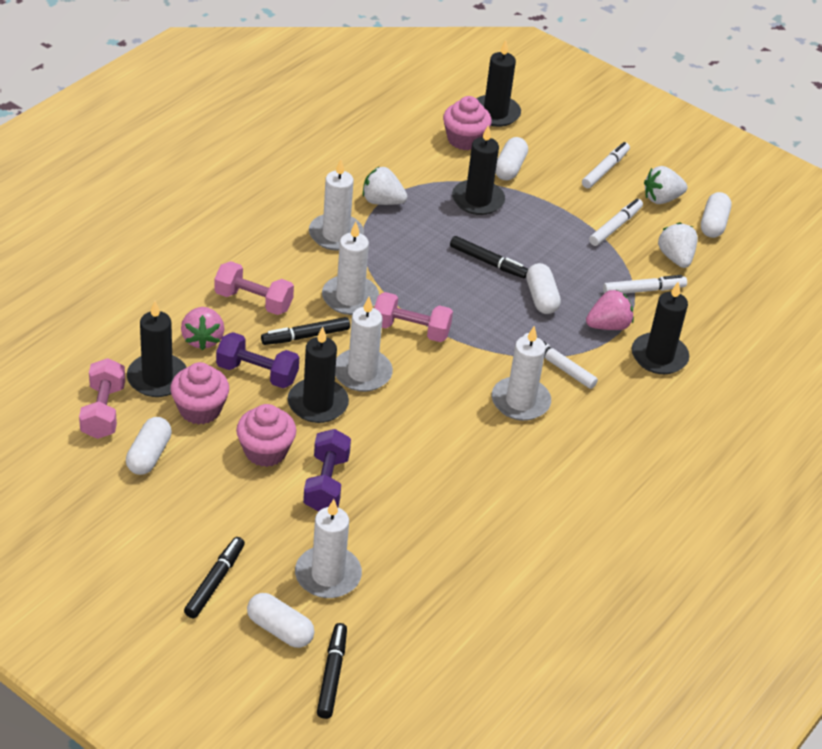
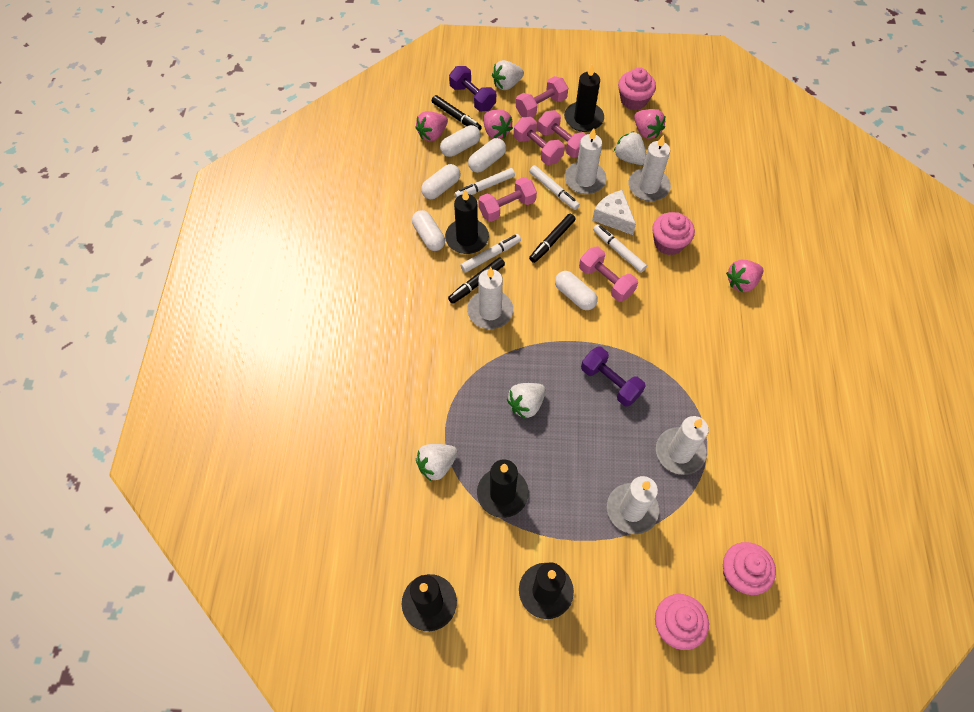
black marker: 4 -> 3
pink cupcake: 3 -> 4
pink dumbbell: 3 -> 5
pink strawberry: 2 -> 4
white cheese: 0 -> 1
white strawberry: 3 -> 4

